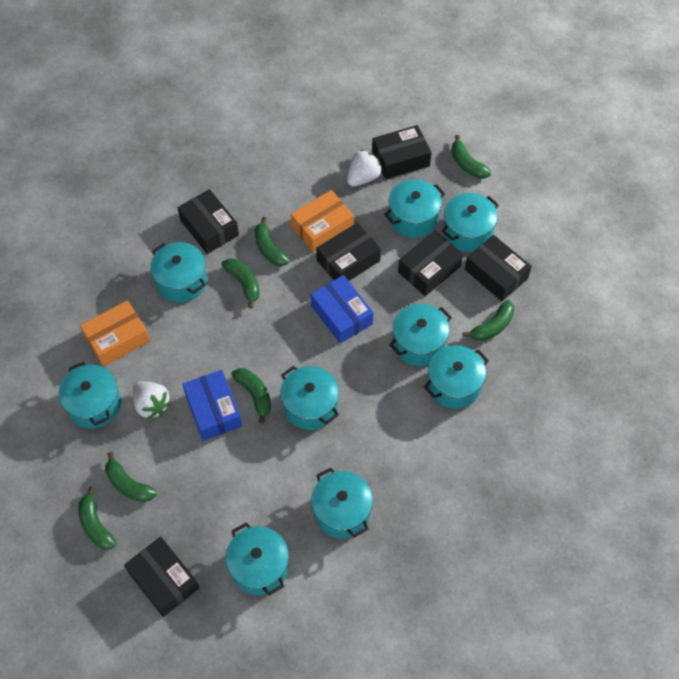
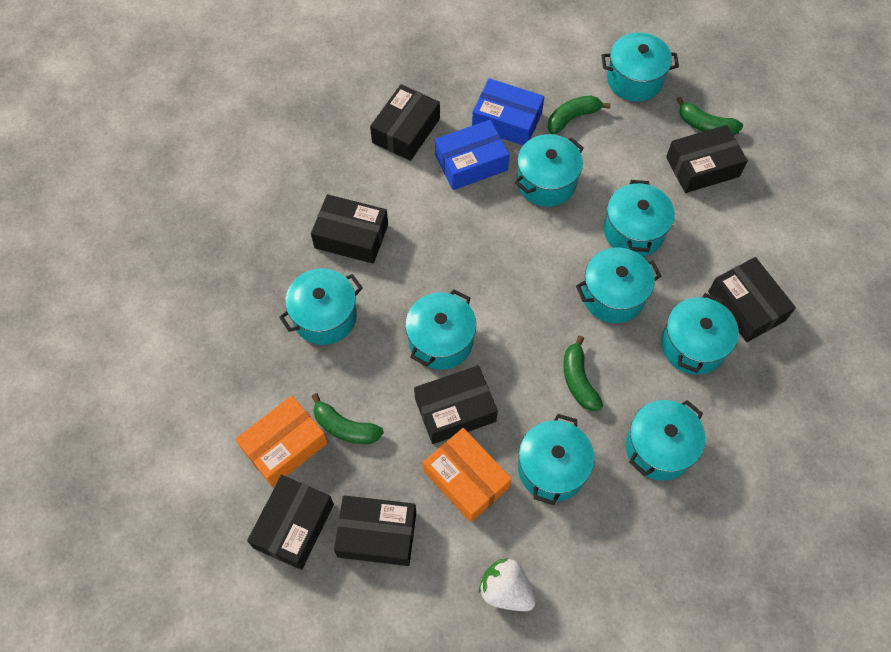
black box: 6 -> 7
green banana: 7 -> 4
white strawberry: 2 -> 1

